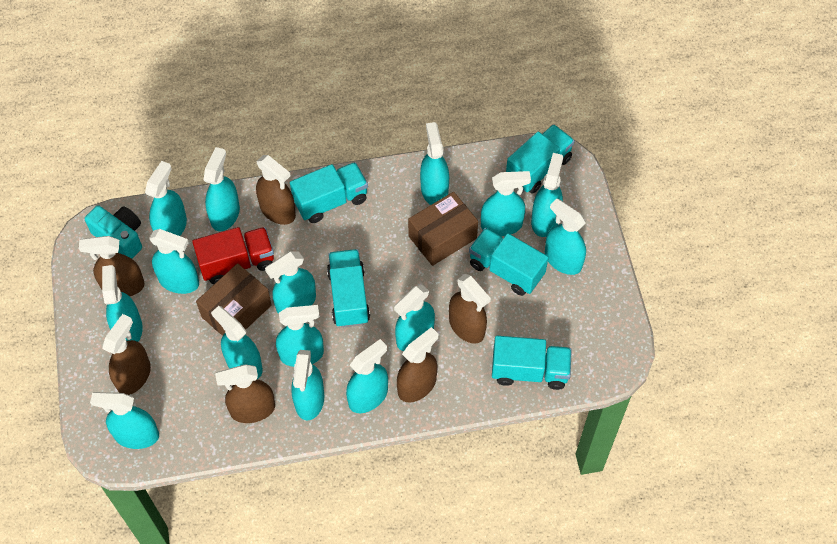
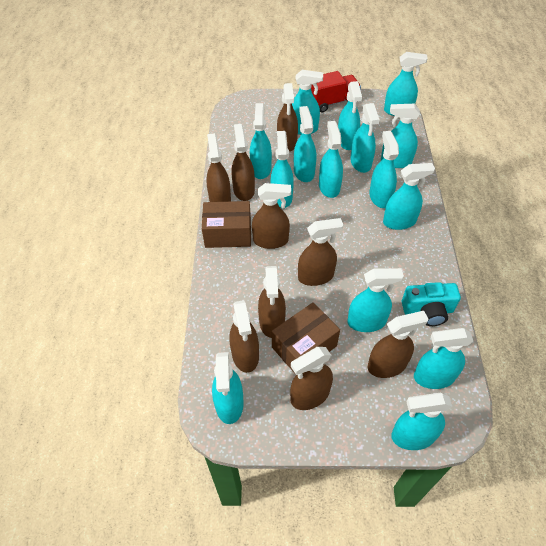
brown spray bottle: 6 -> 9
turquoise truck: 5 -> 0

